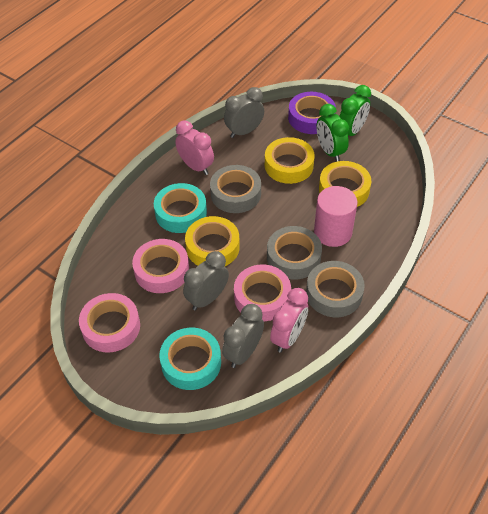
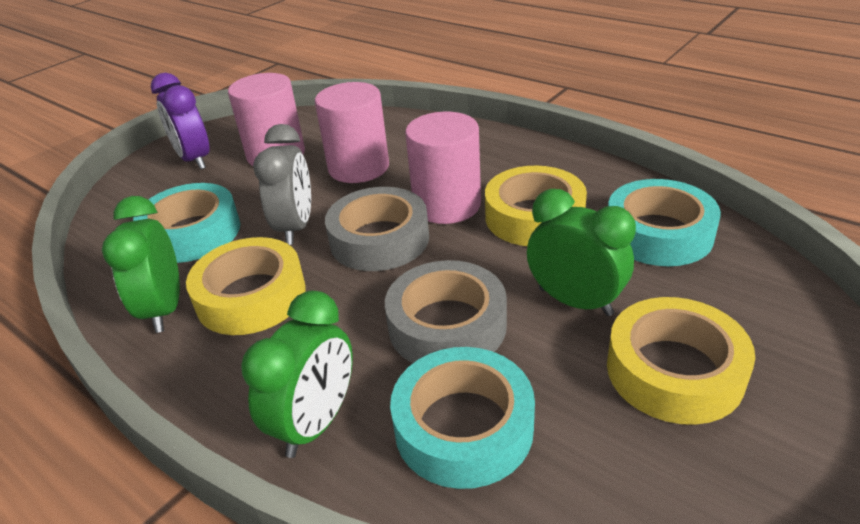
green clock: 2 -> 3
grey clock: 3 -> 1
grey tape: 3 -> 2
pink clock: 2 -> 0
pink cylinder: 1 -> 3
pink tape: 3 -> 0
purple clock: 0 -> 1
purple tape: 1 -> 0
turquoise tape: 2 -> 3

